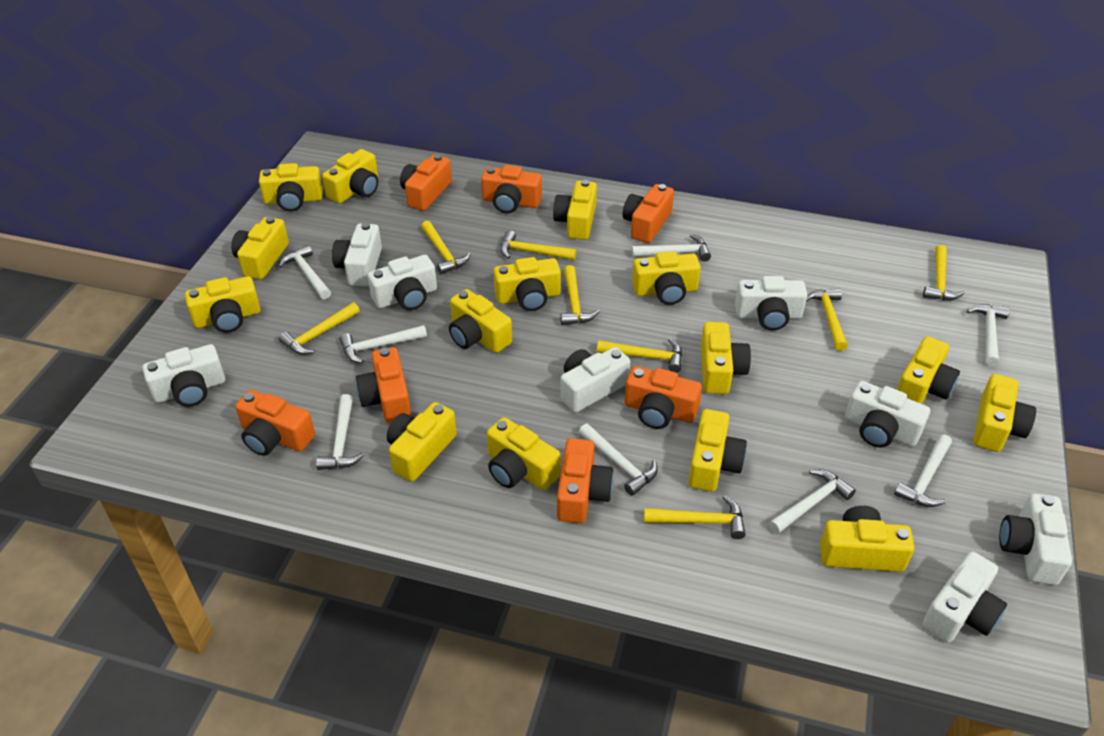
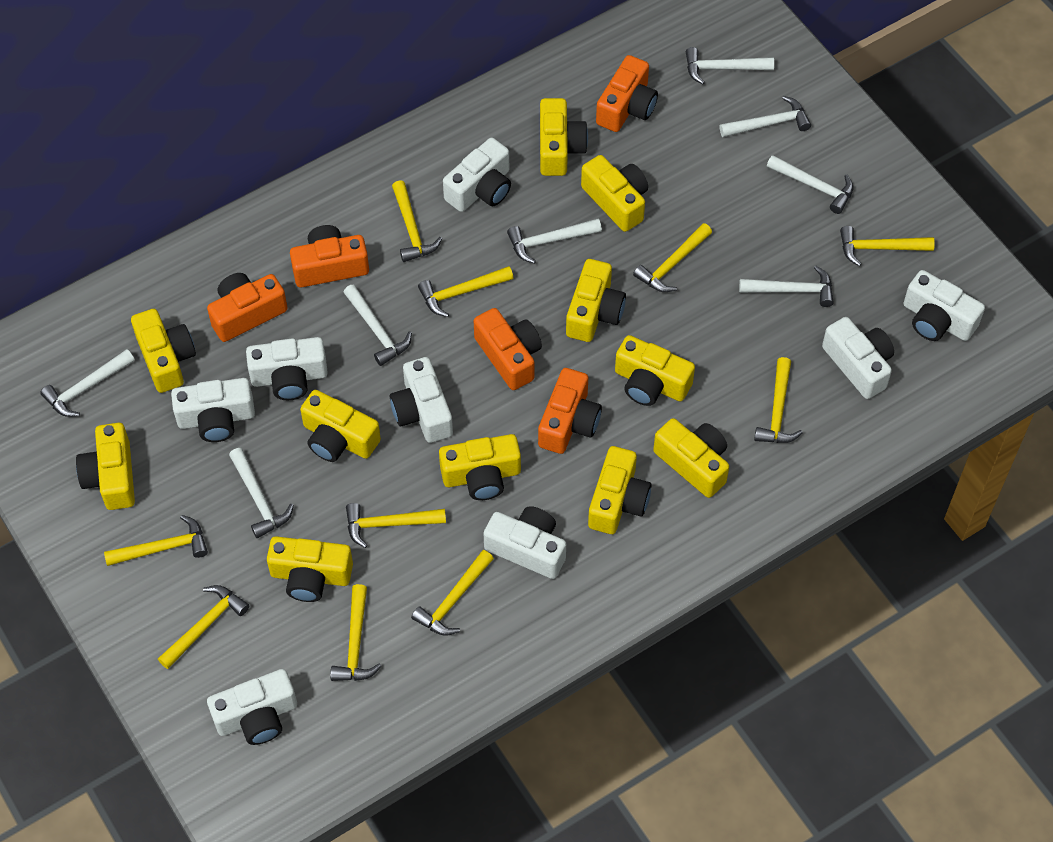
orange camera: 7 -> 5
yellow camera: 15 -> 11
yellow hammer: 8 -> 10

